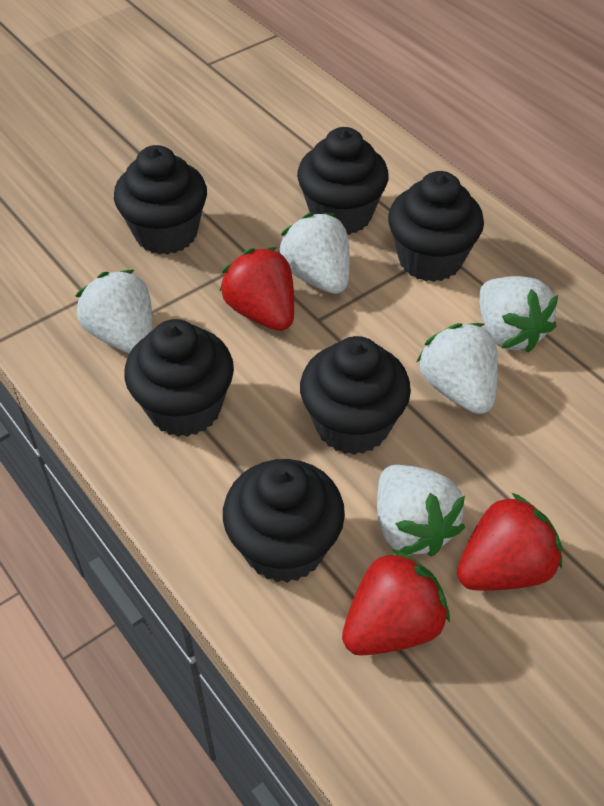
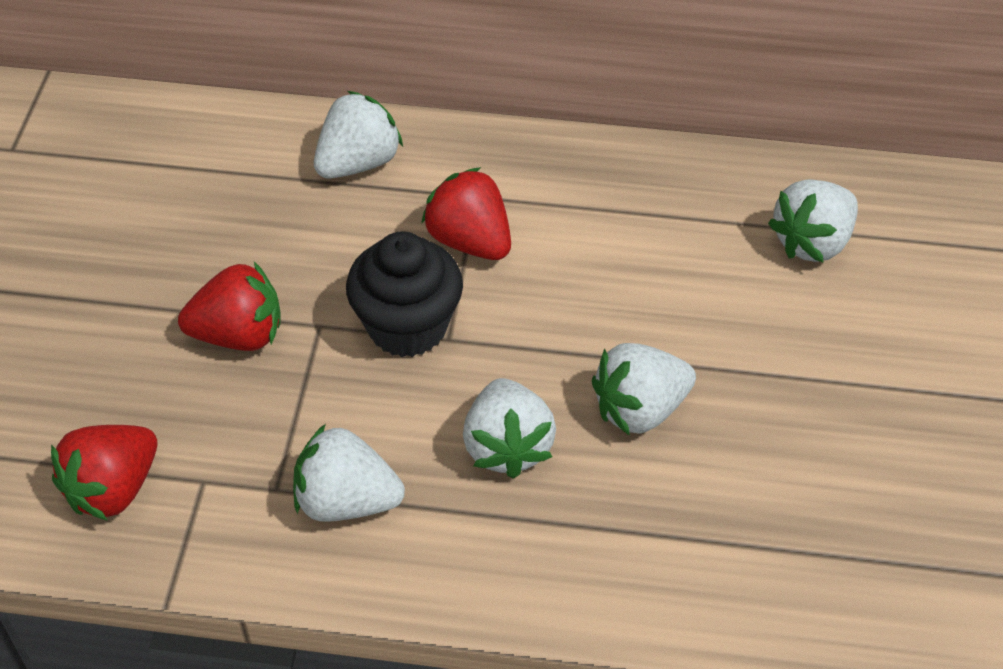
black cupcake: 6 -> 1

